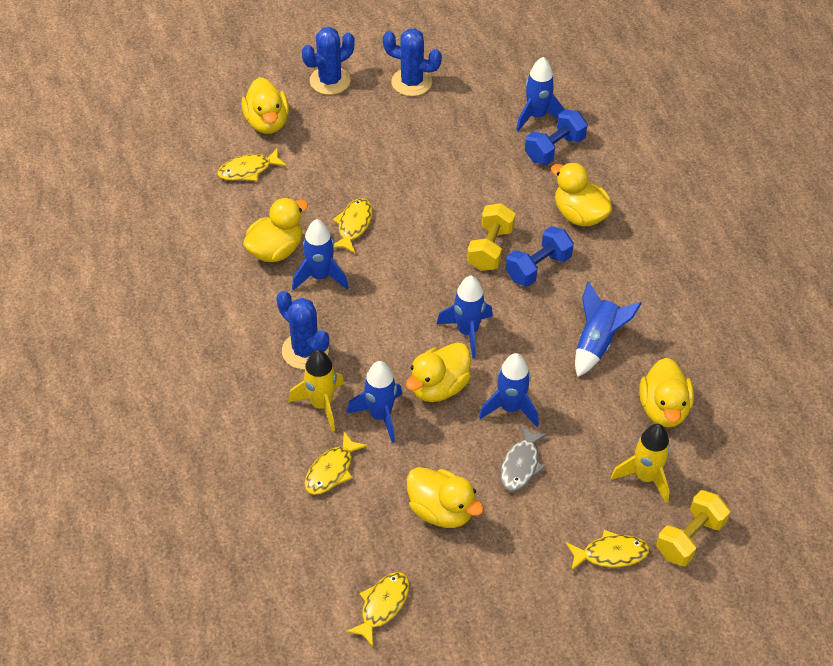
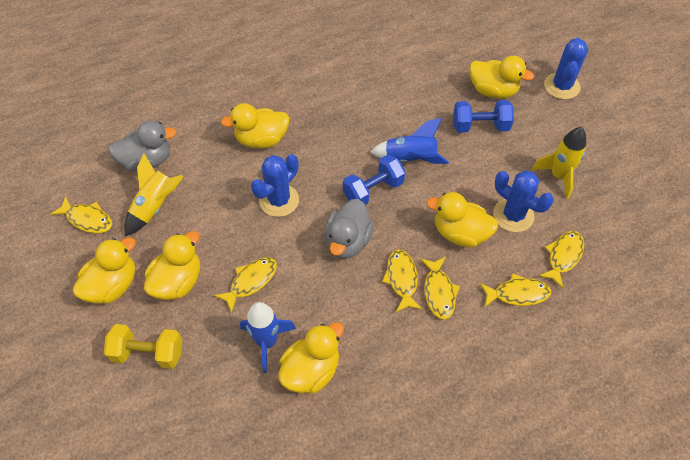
blue rocket: 6 -> 2
grey duck: 0 -> 2
grey fish: 1 -> 0
yellow dumbbell: 2 -> 1
yellow fish: 5 -> 6

